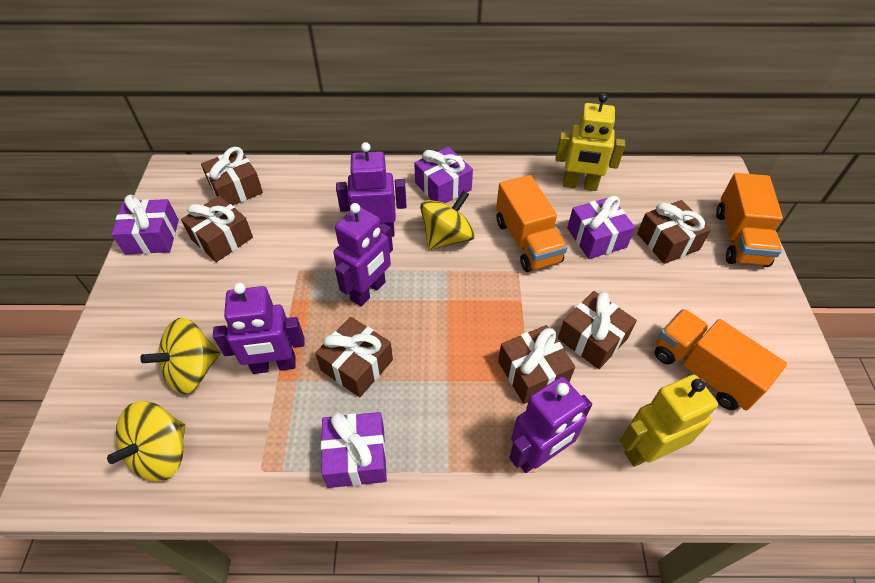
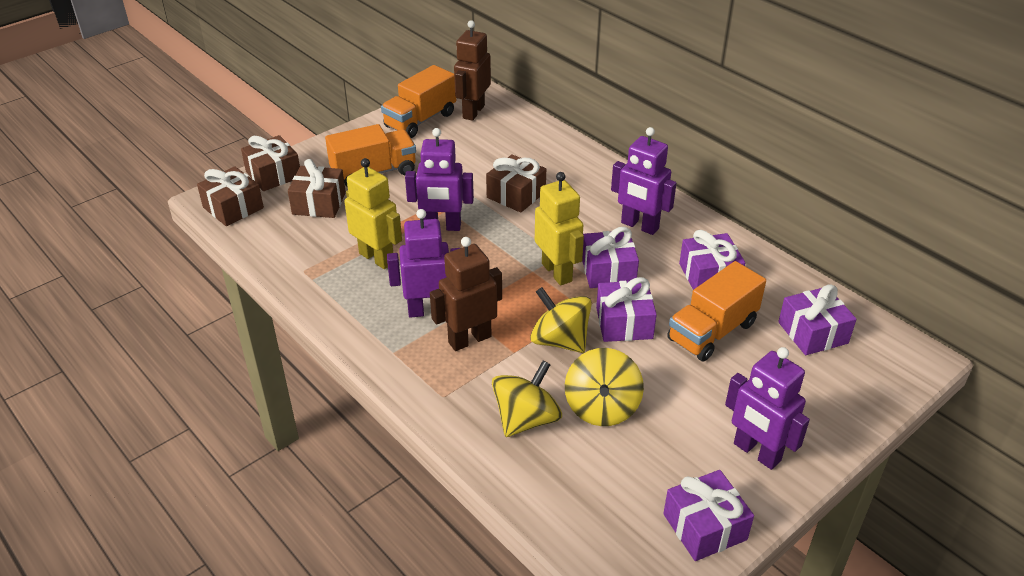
brown gift: 6 -> 4
brown robot: 0 -> 2
purple gift: 4 -> 5

